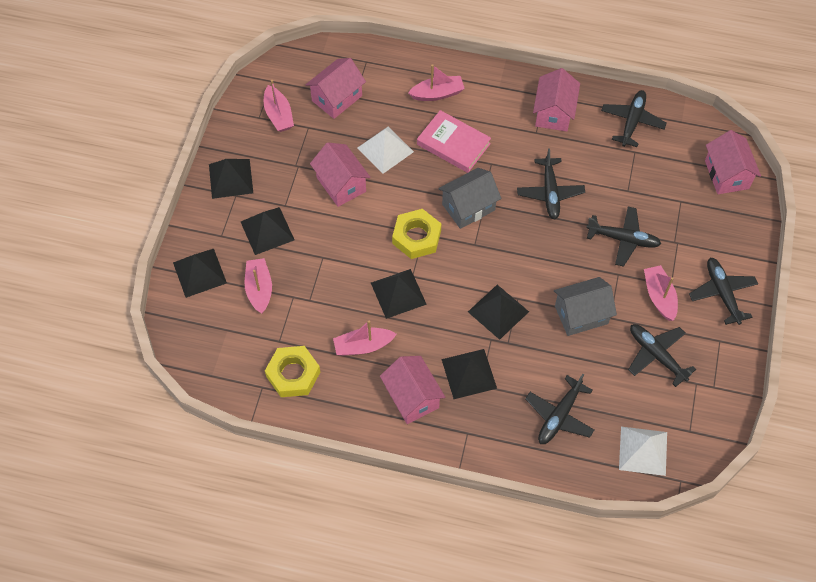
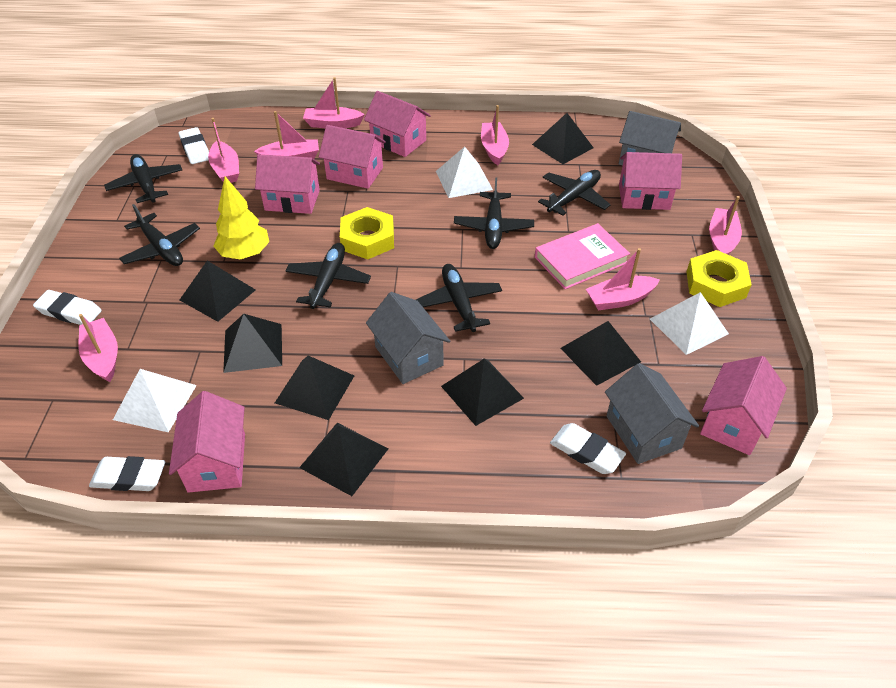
black pyramid: 6 -> 7
grey house: 2 -> 3
pink boat: 5 -> 7
pink house: 5 -> 6
white eraser: 0 -> 4
white pyramid: 2 -> 3
yellow tree: 0 -> 1

